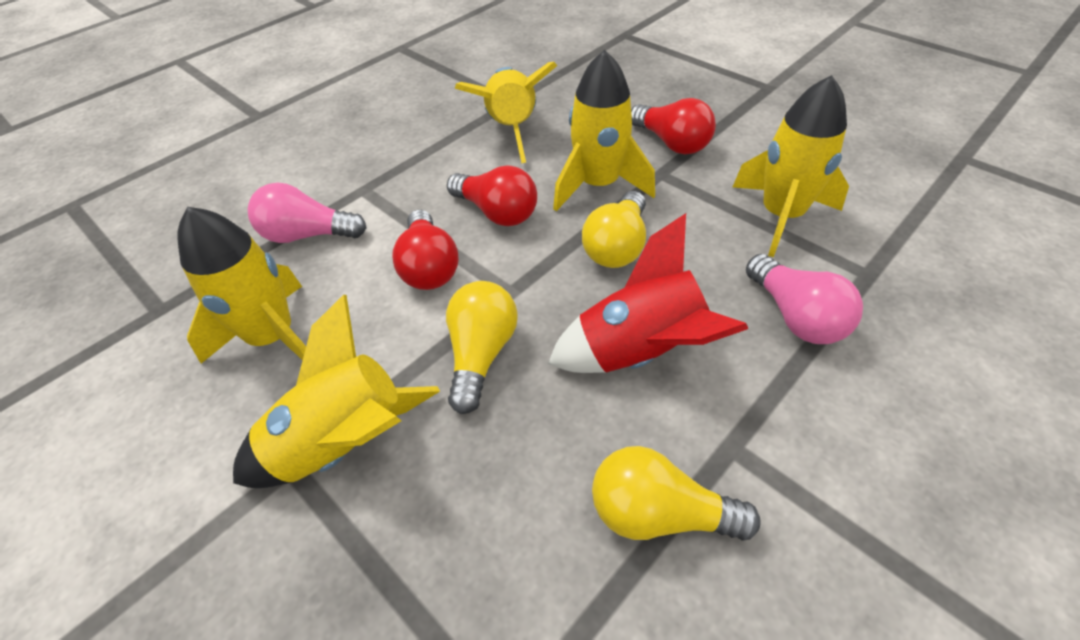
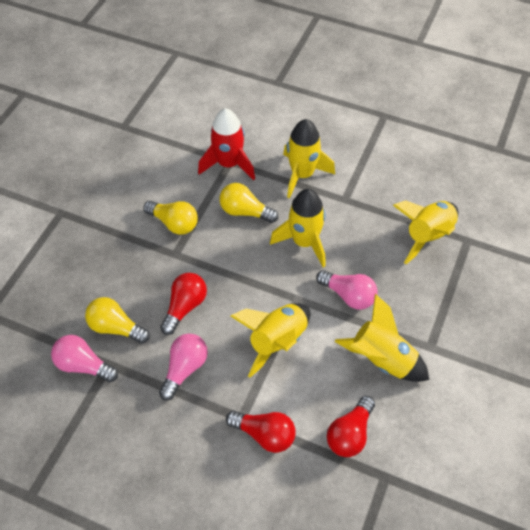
pink light bulb: 2 -> 3

